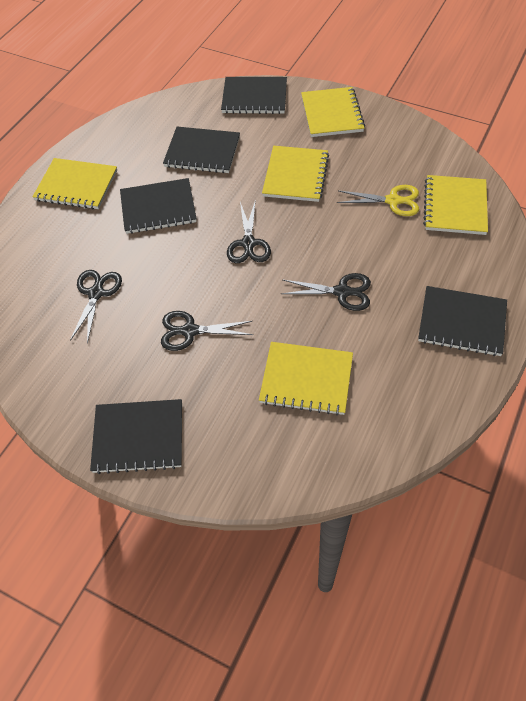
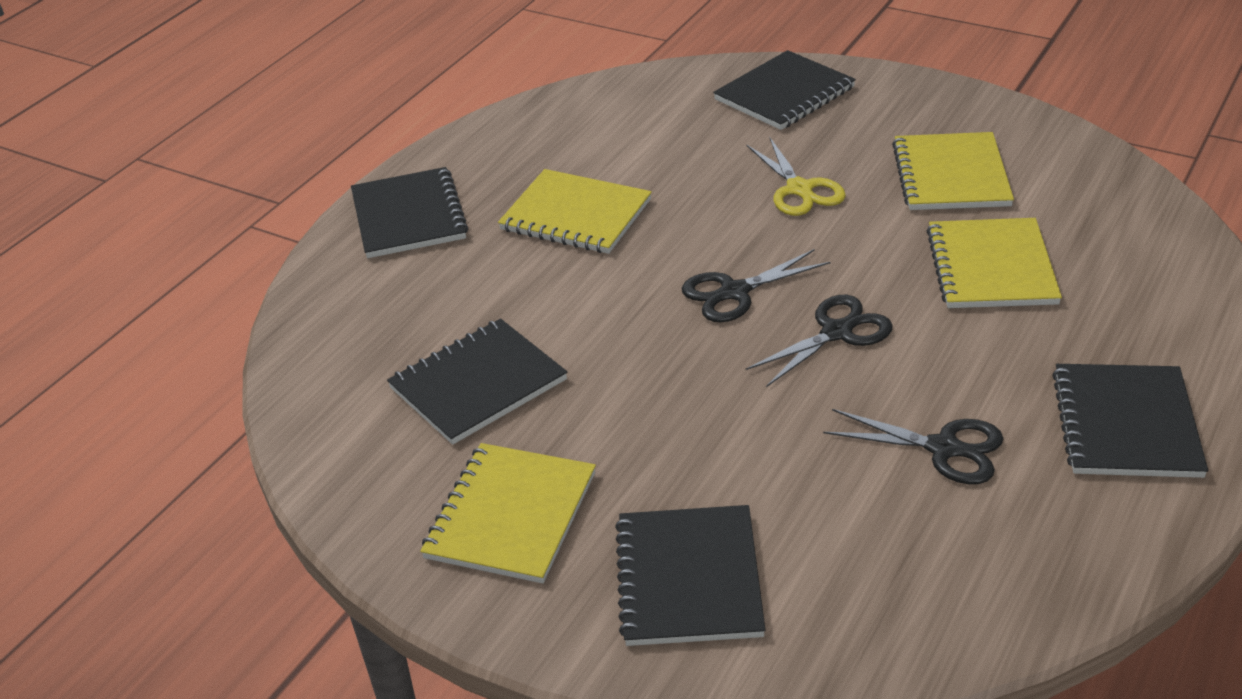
black scissors: 4 -> 3
yellow notebook: 5 -> 4

